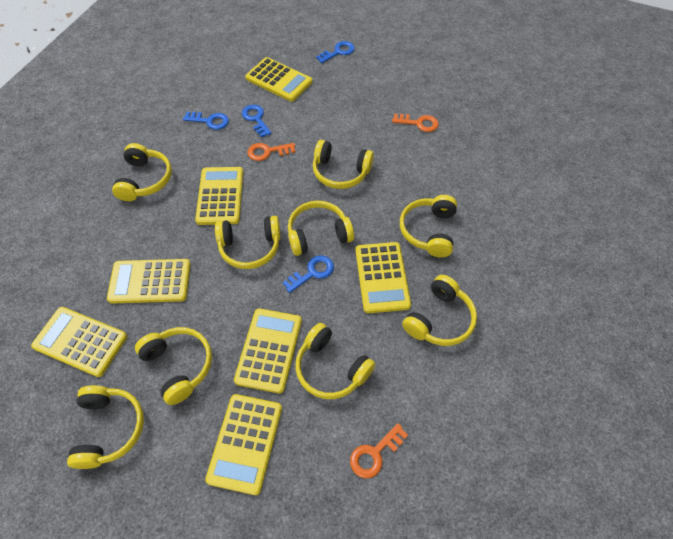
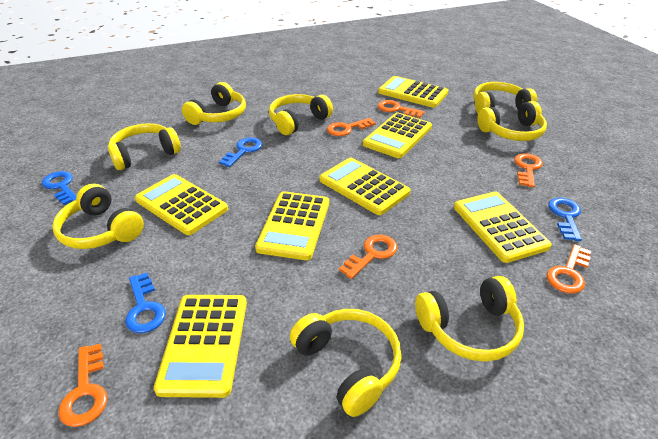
orange key: 3 -> 6
yellow headphones: 9 -> 8

